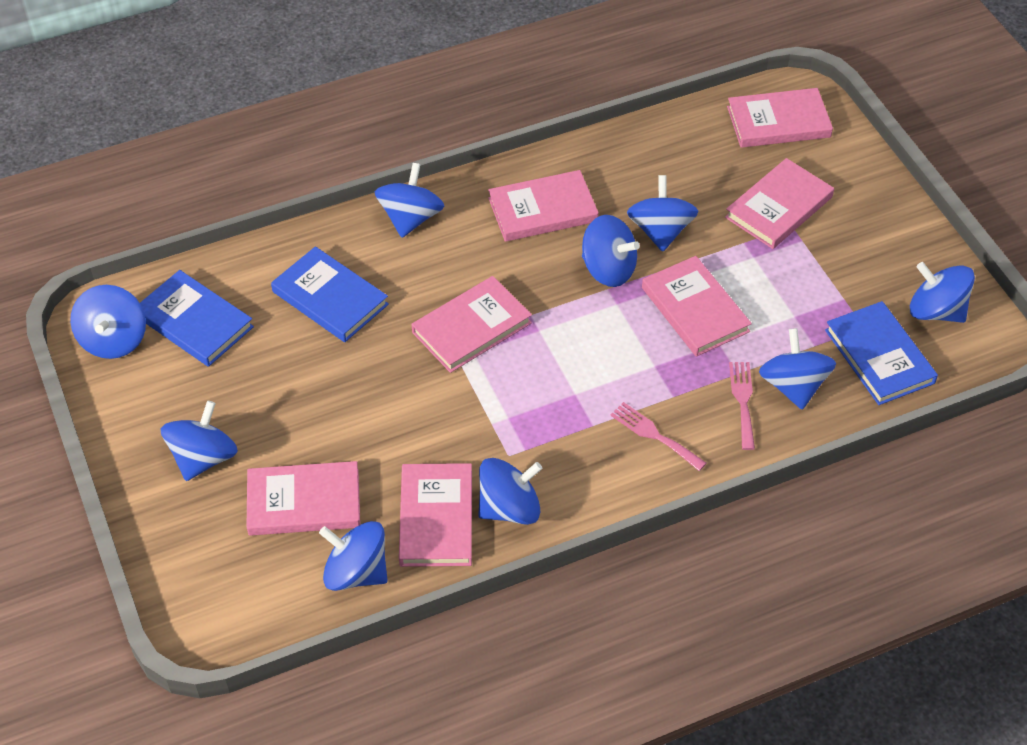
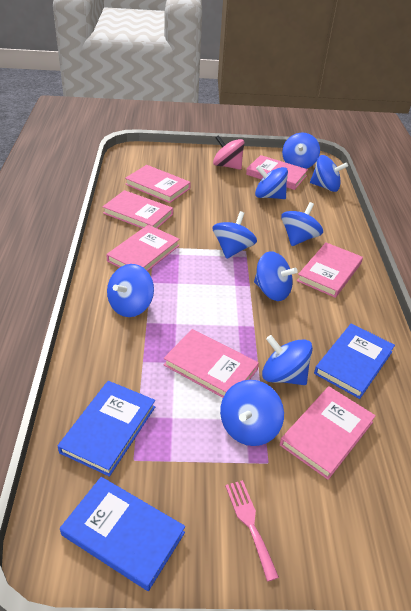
pink fork: 2 -> 1
pink spinning top: 0 -> 1

